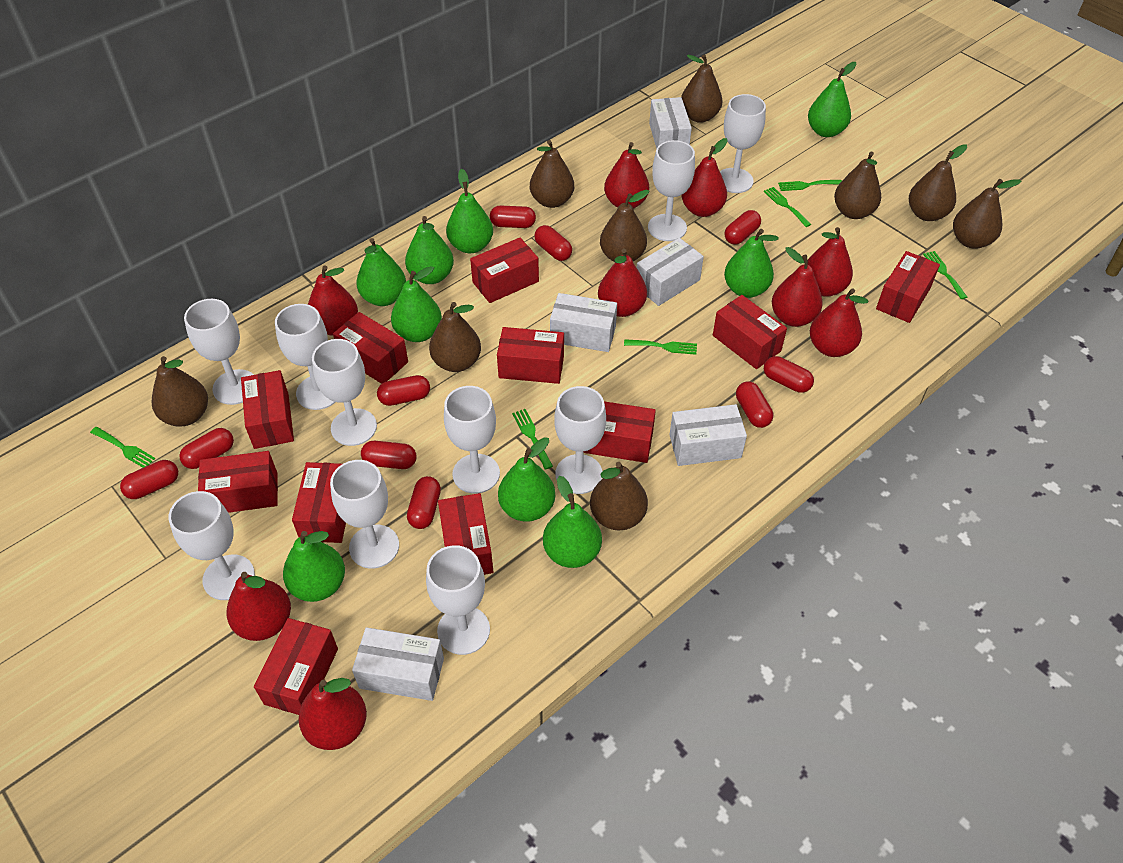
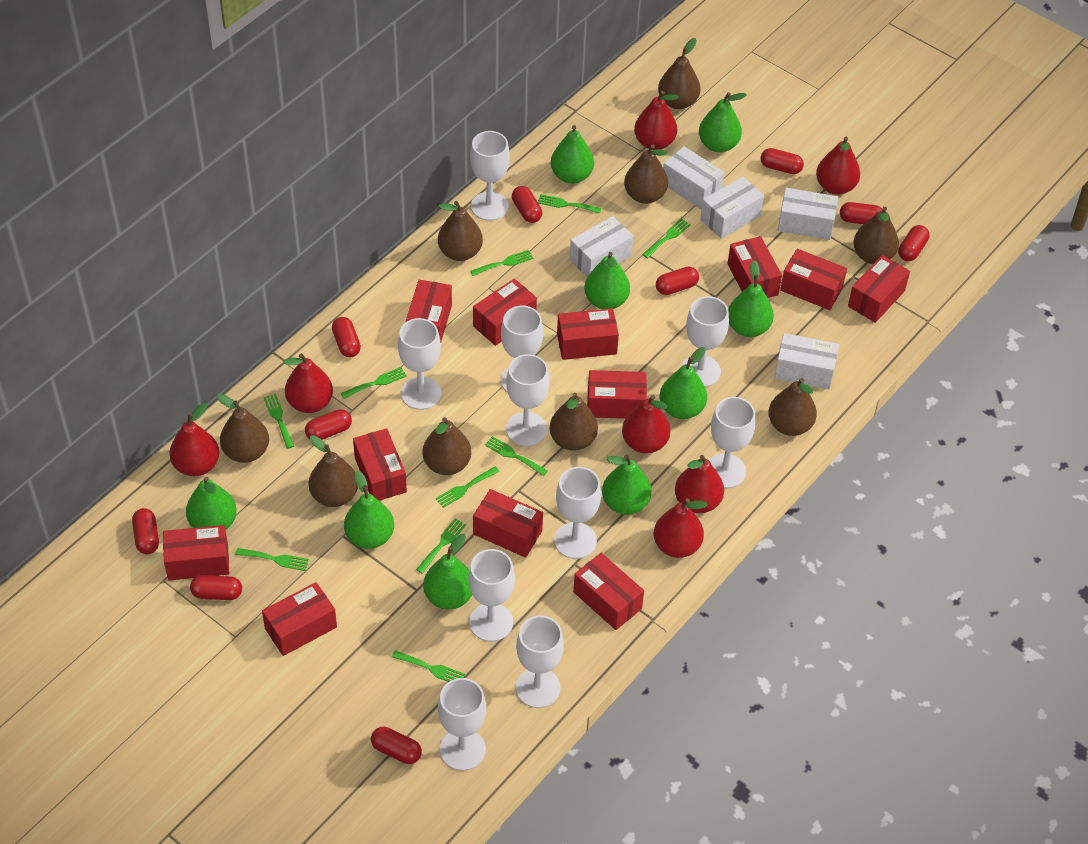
green fork: 6 -> 10
red box: 11 -> 12
red pear: 9 -> 7

